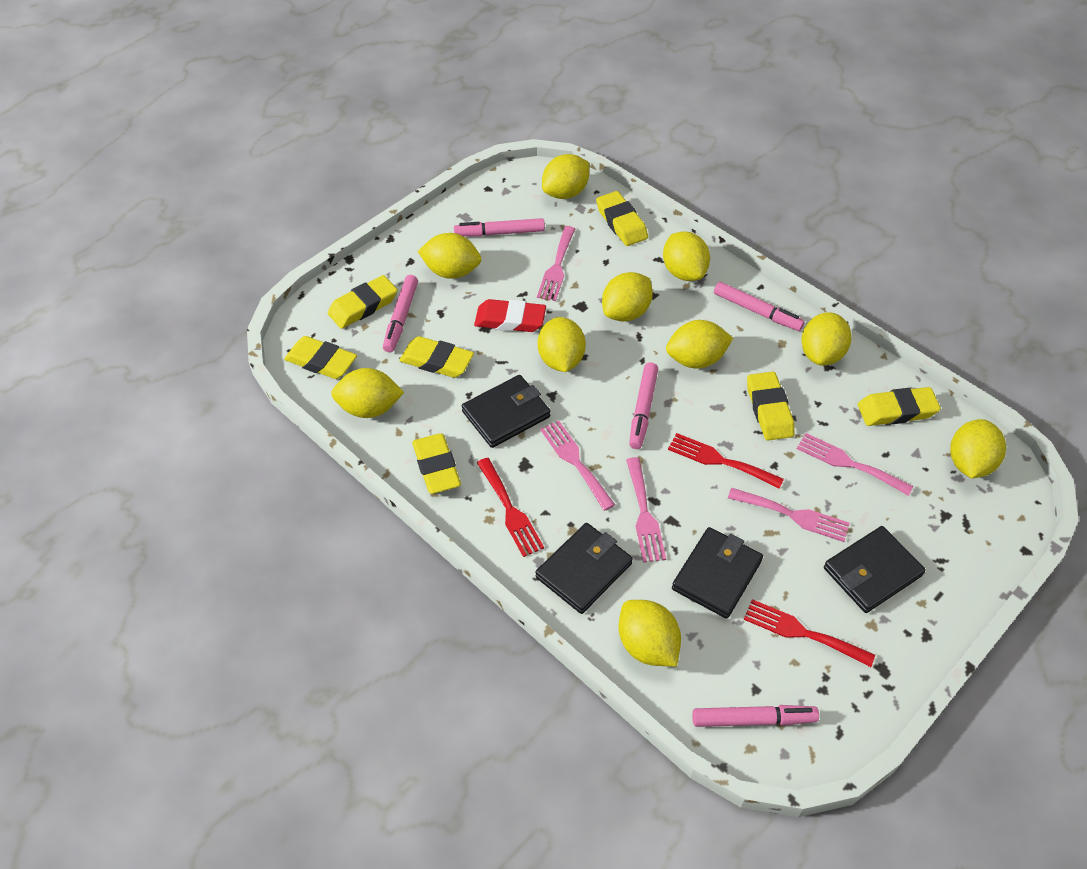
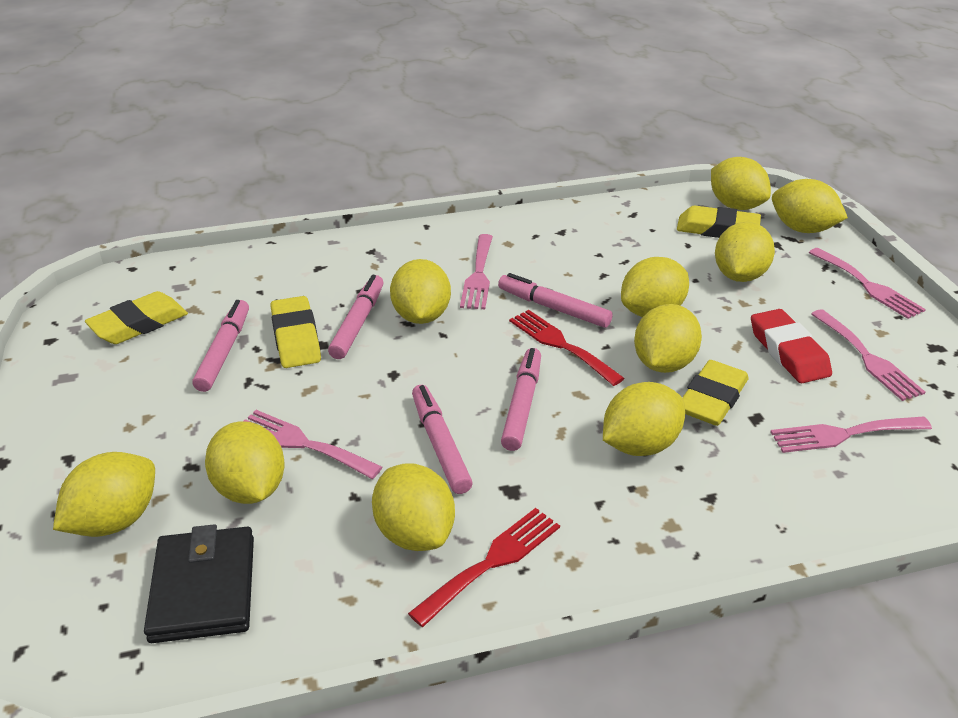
black wallet: 4 -> 1
red fork: 3 -> 2
yellow eraser: 7 -> 4

